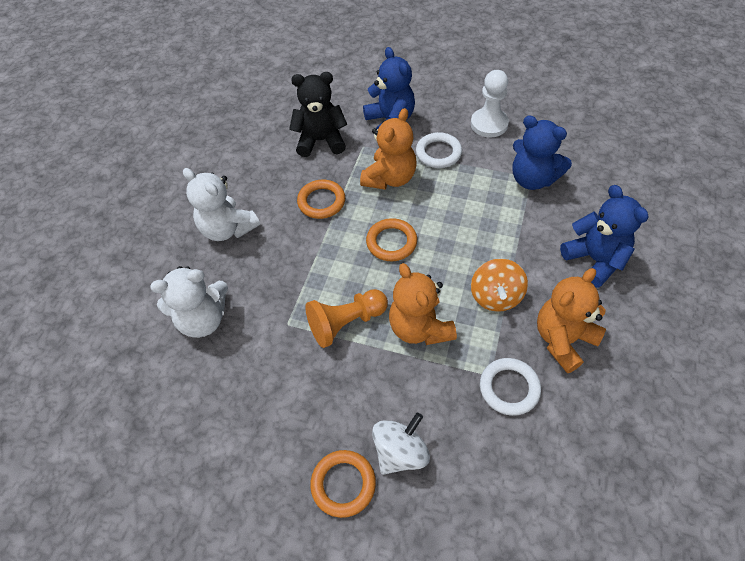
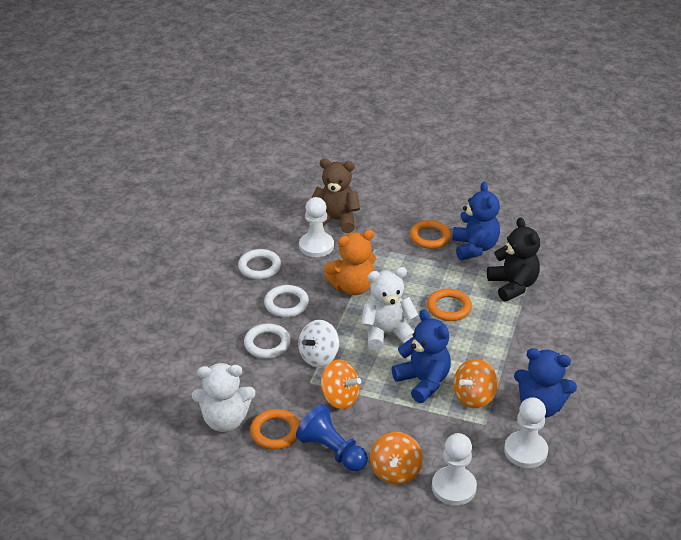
blue pawn: 0 -> 1
brown teddy bear: 0 -> 1
orange pawn: 1 -> 0
orange spinning top: 1 -> 3
orange teddy bear: 3 -> 1
white pawn: 1 -> 3
white ring: 2 -> 3

